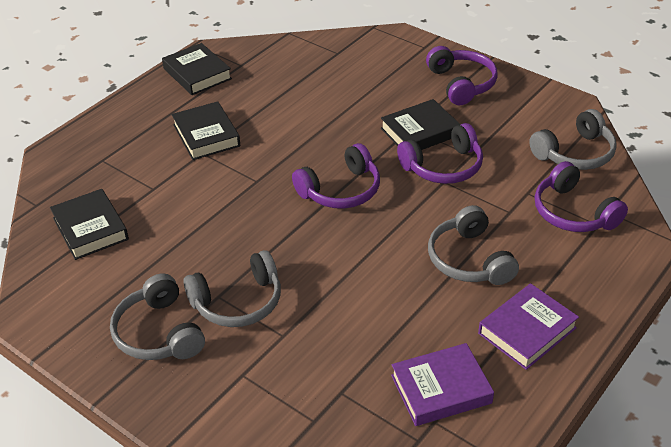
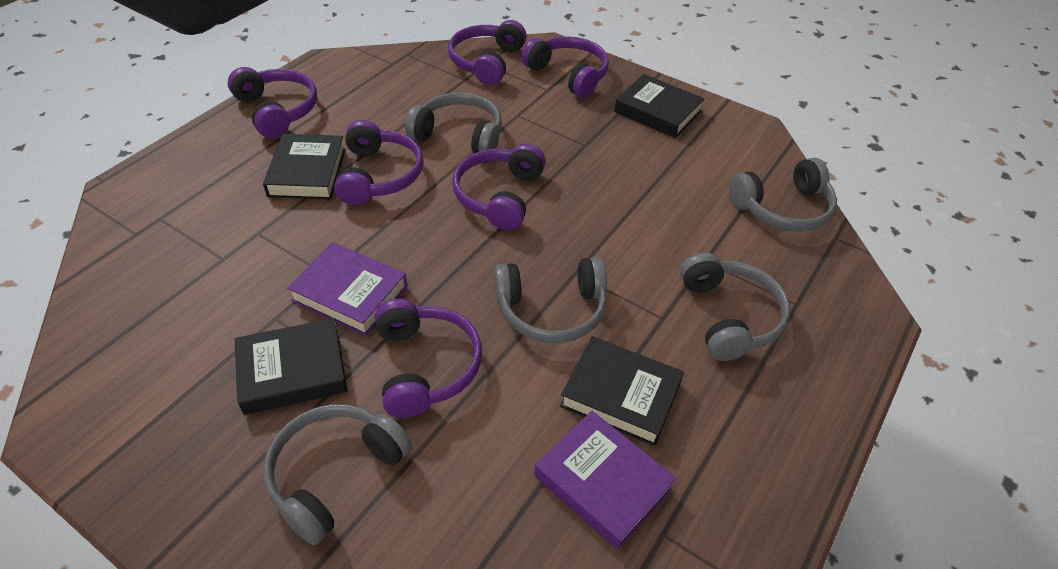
grey headphones: 4 -> 5
purple headphones: 4 -> 6

